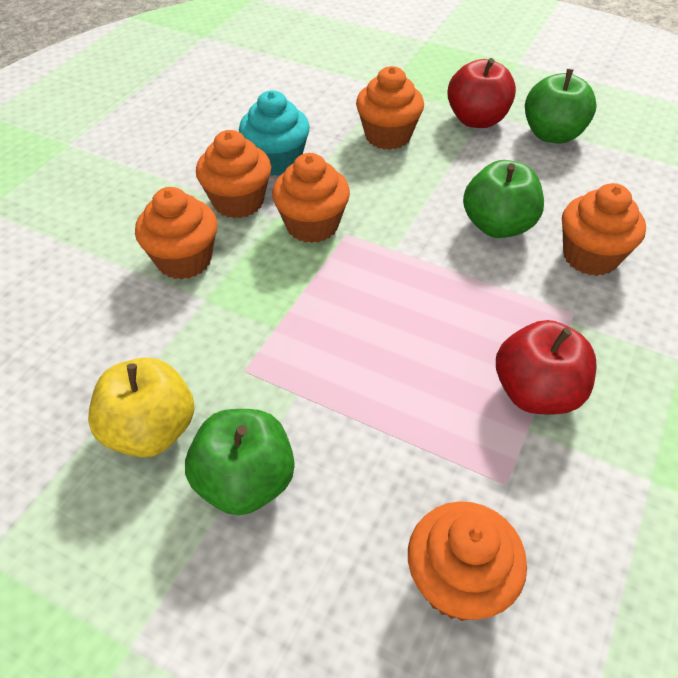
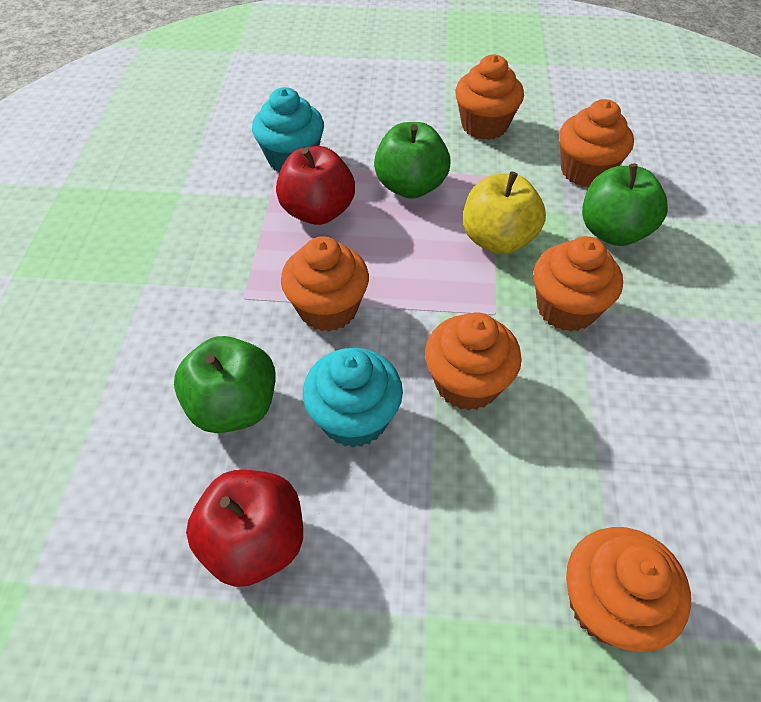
turquoise cupcake: 1 -> 2

